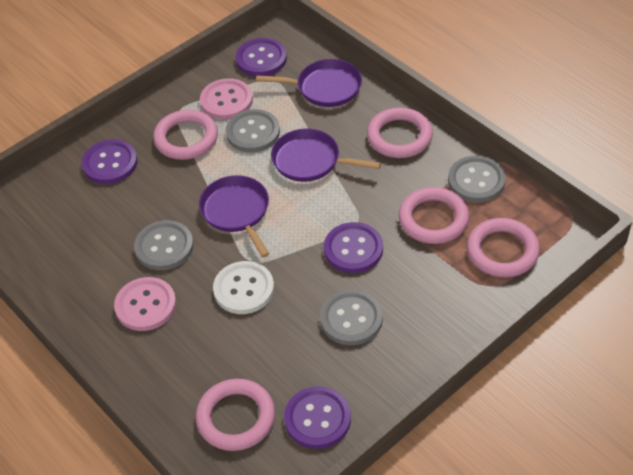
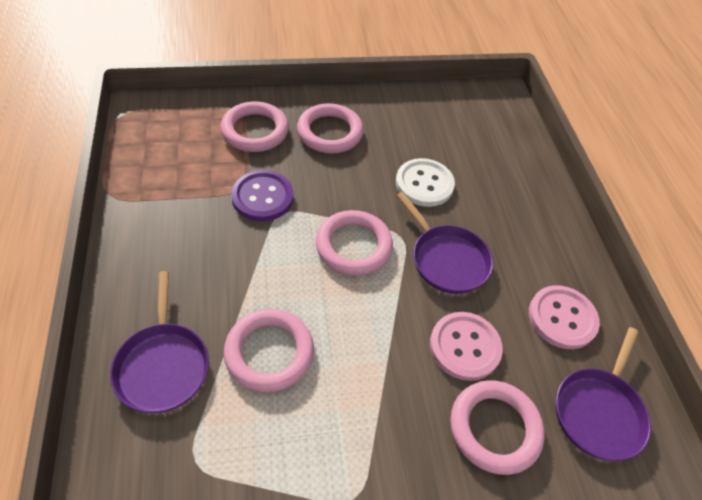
grey button: 4 -> 0
purple button: 4 -> 1

